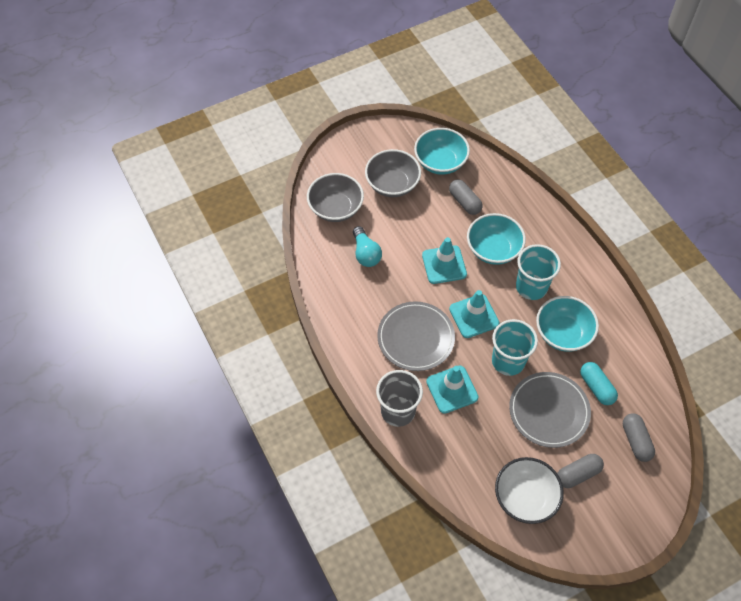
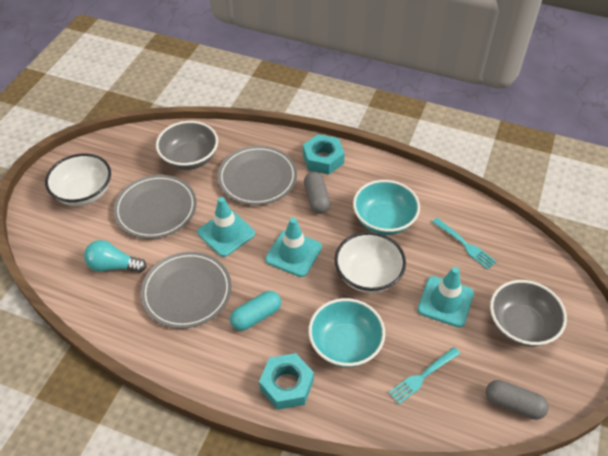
grey capsule: 3 -> 2
grey cup: 1 -> 0
grey plate: 2 -> 3
turquoise bowl: 3 -> 2
turquoise cup: 2 -> 0
turquoise fork: 0 -> 2
turquoise nut: 0 -> 2
white bowl: 1 -> 2

